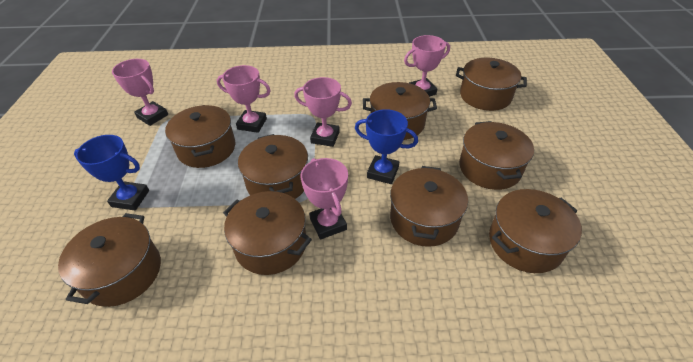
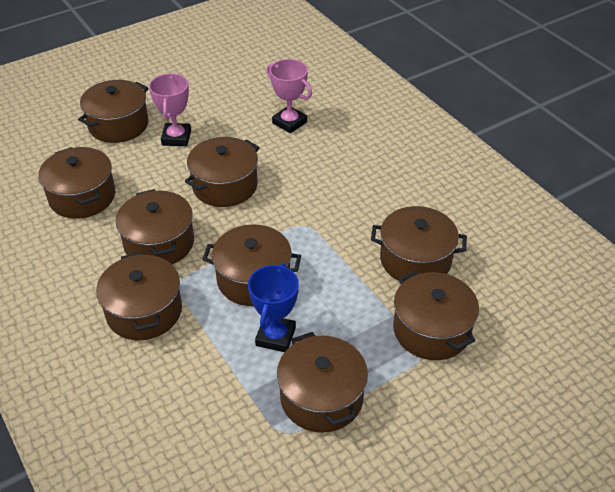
blue trophy: 2 -> 1
pink trophy: 5 -> 2

